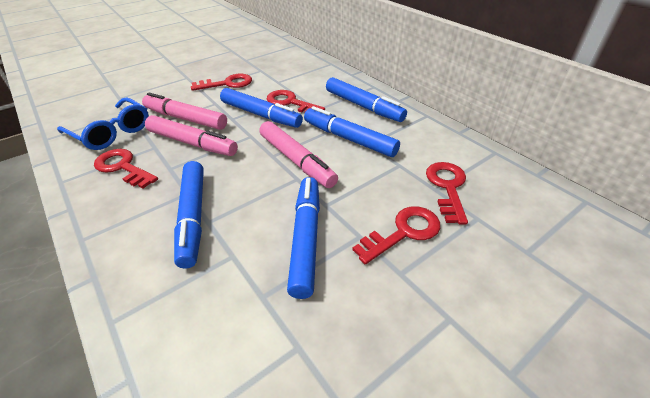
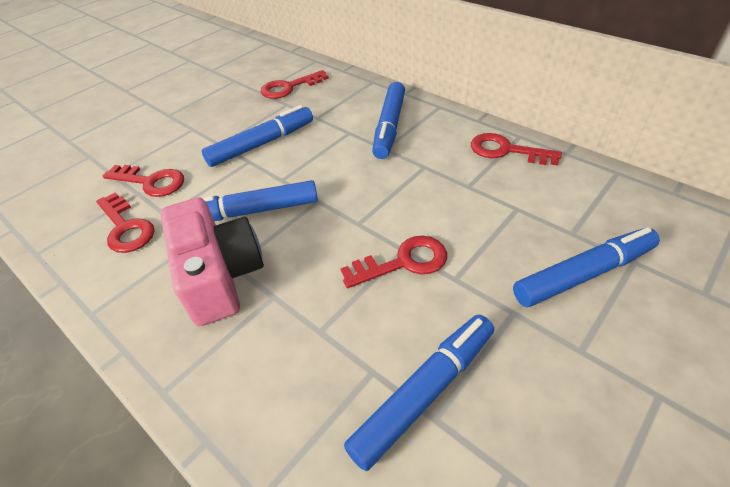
blue glasses: 1 -> 0
pink camera: 0 -> 1
pink marker: 3 -> 0

